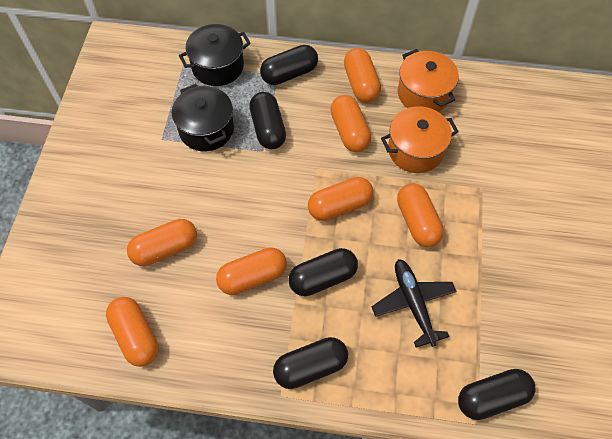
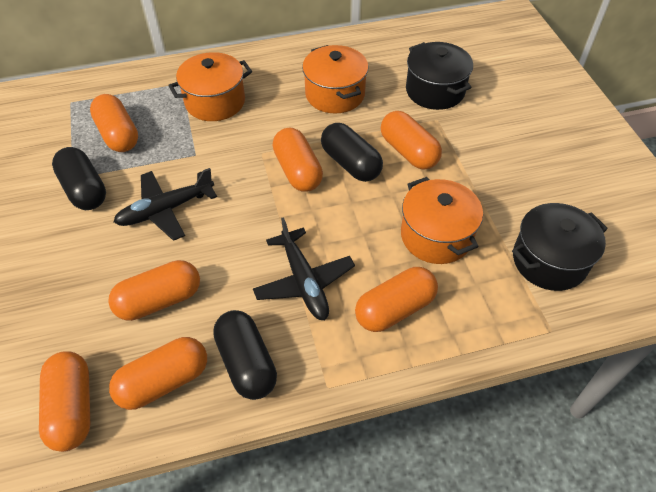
black capsule: 5 -> 3
black plane: 1 -> 2
orange pot: 2 -> 3

